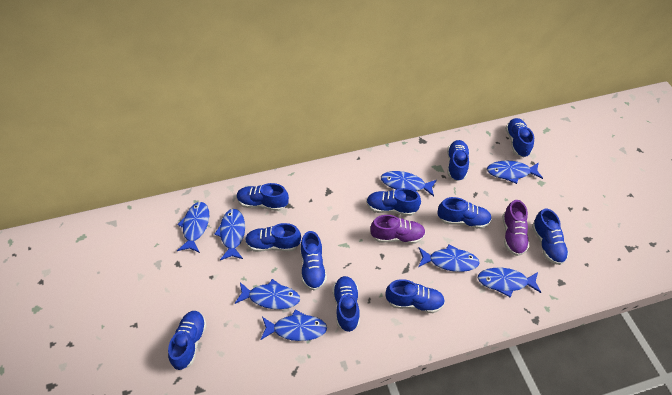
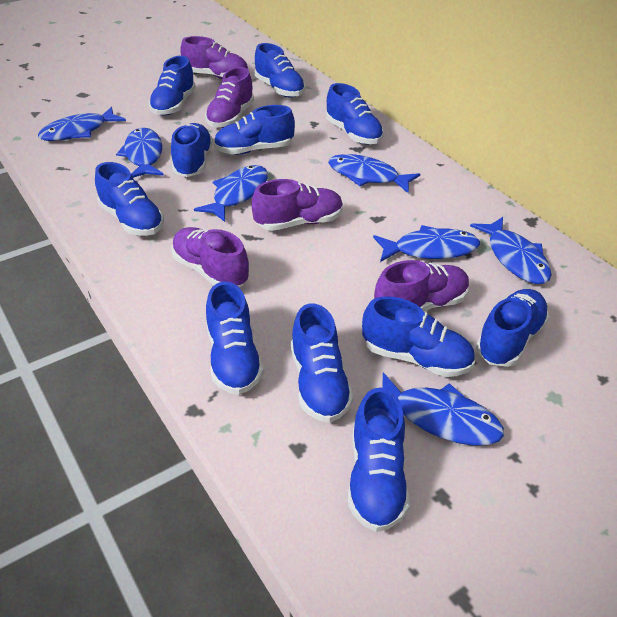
blue fish: 8 -> 7
purple shoe: 2 -> 5

